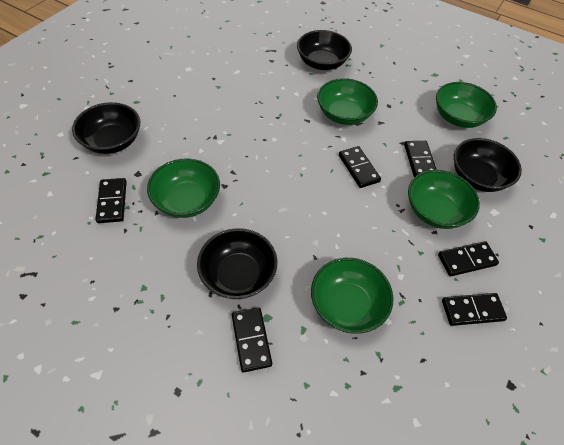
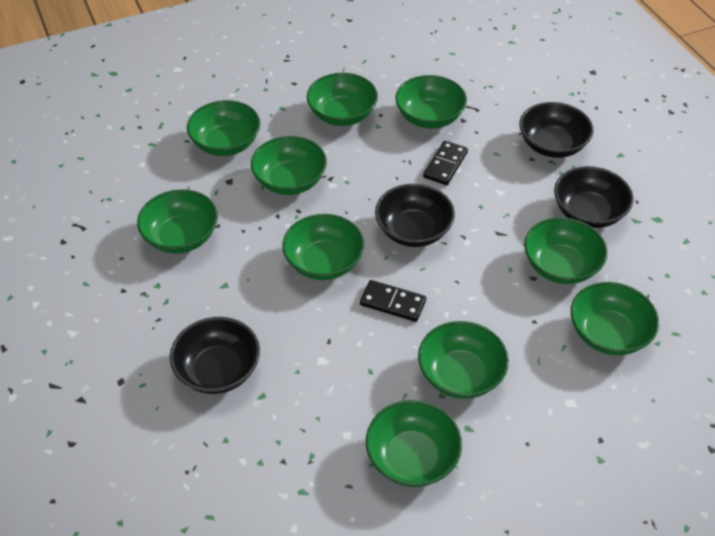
black domino: 6 -> 2
green bowl: 5 -> 10

